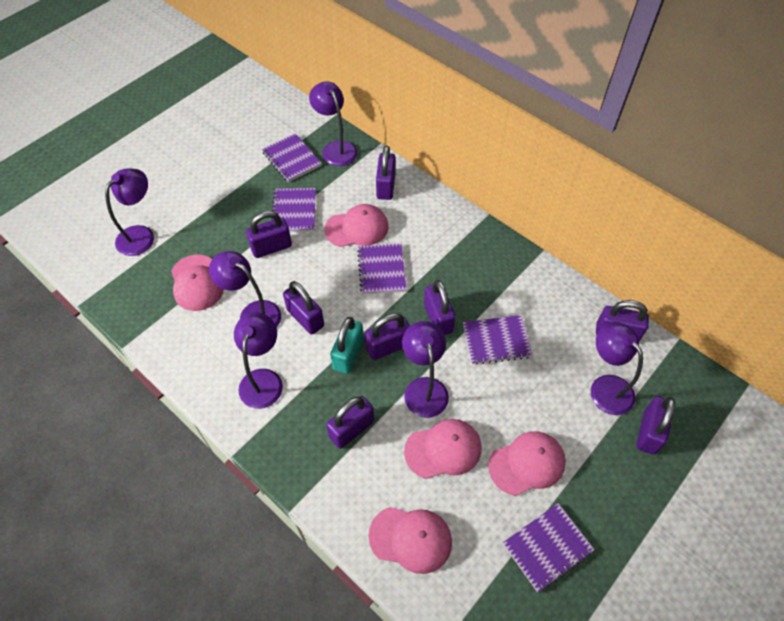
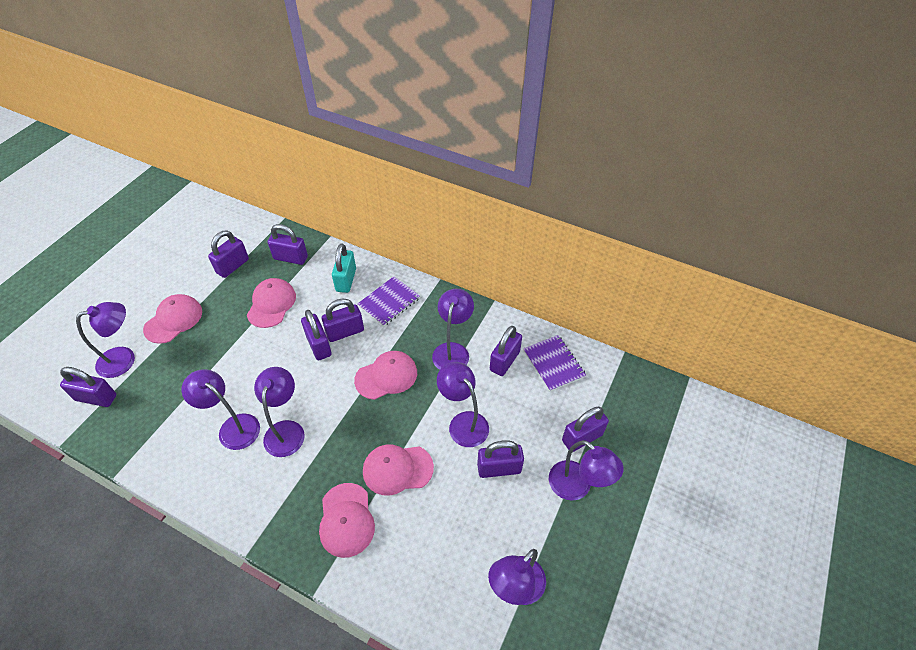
purple lamp: 6 -> 7
purple notebook: 5 -> 2

